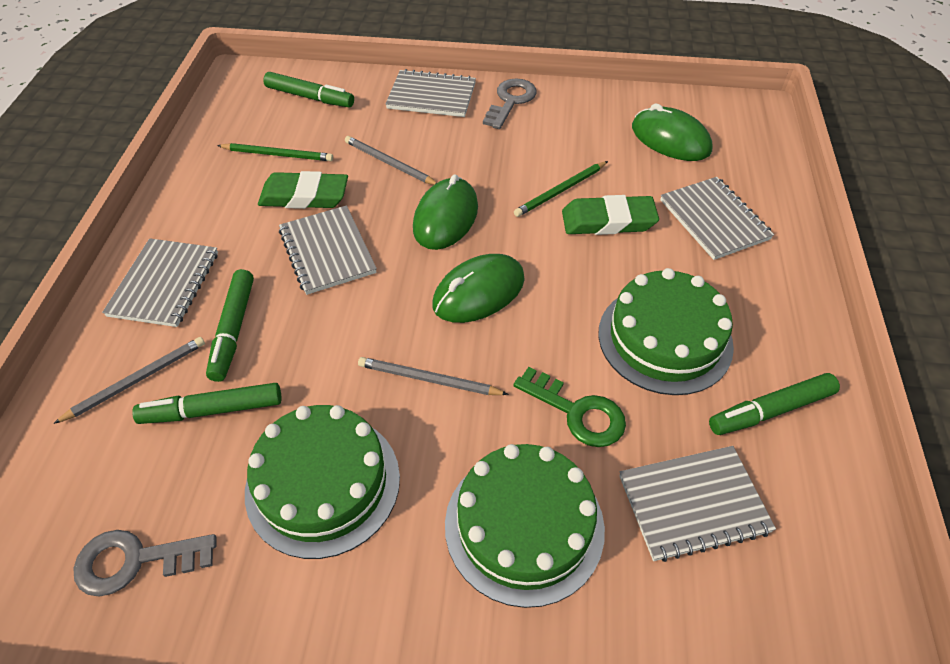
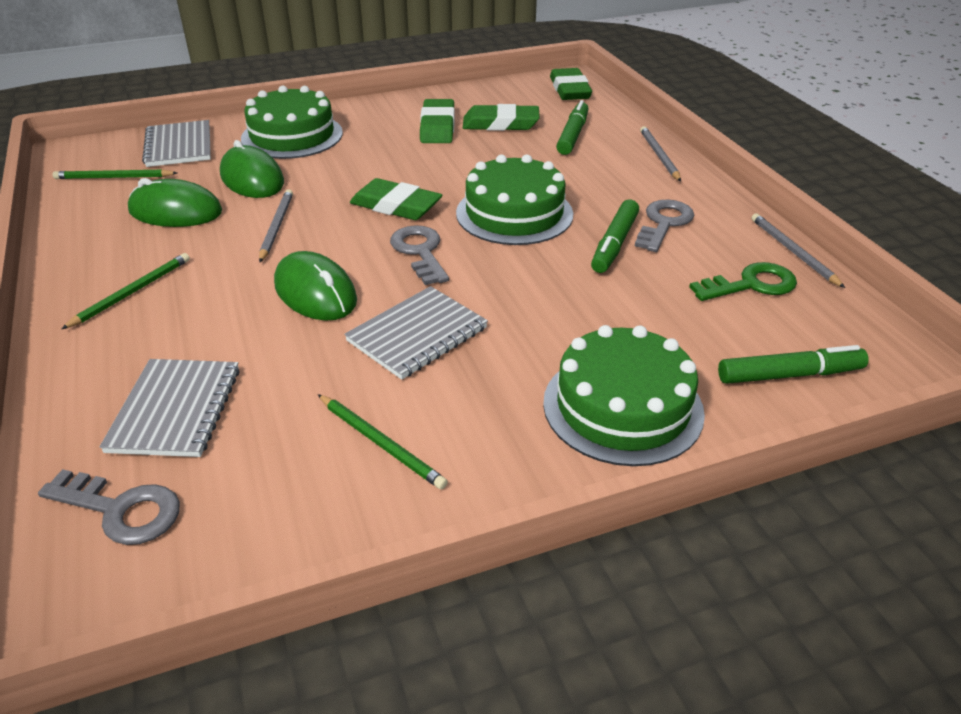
green eraser: 2 -> 4
green marker: 4 -> 3
green pencil: 2 -> 3
grey key: 2 -> 3
grey notebook: 5 -> 3

